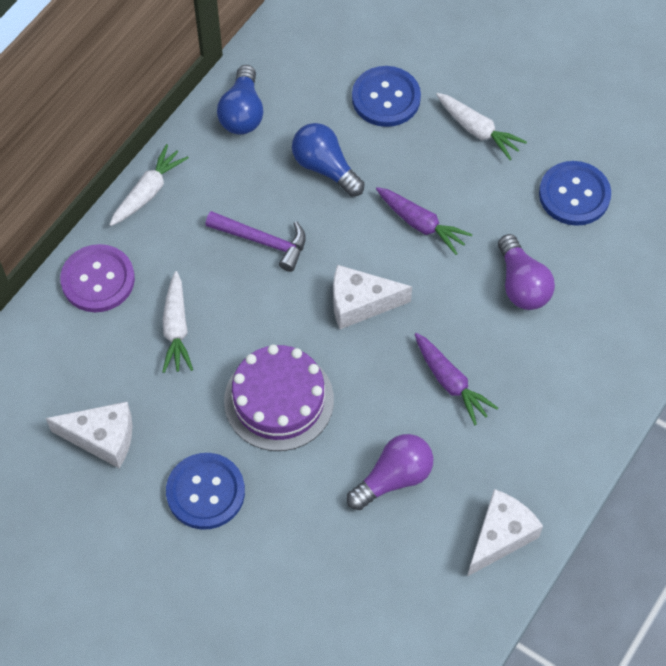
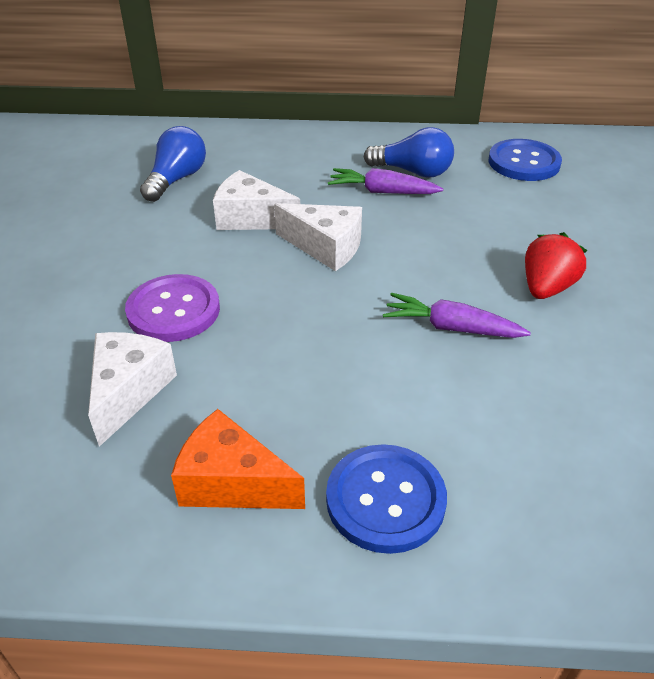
blue button: 3 -> 2
orange cheese: 0 -> 1
purple cake: 1 -> 0
purple hammer: 1 -> 0
purple light bulb: 2 -> 0
red strawberry: 0 -> 1
white carrot: 3 -> 0

